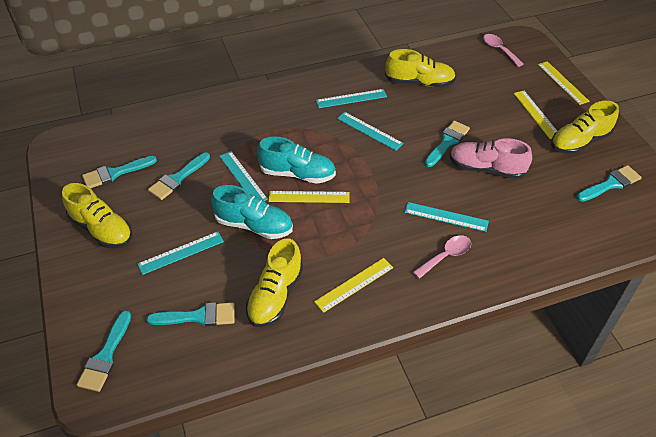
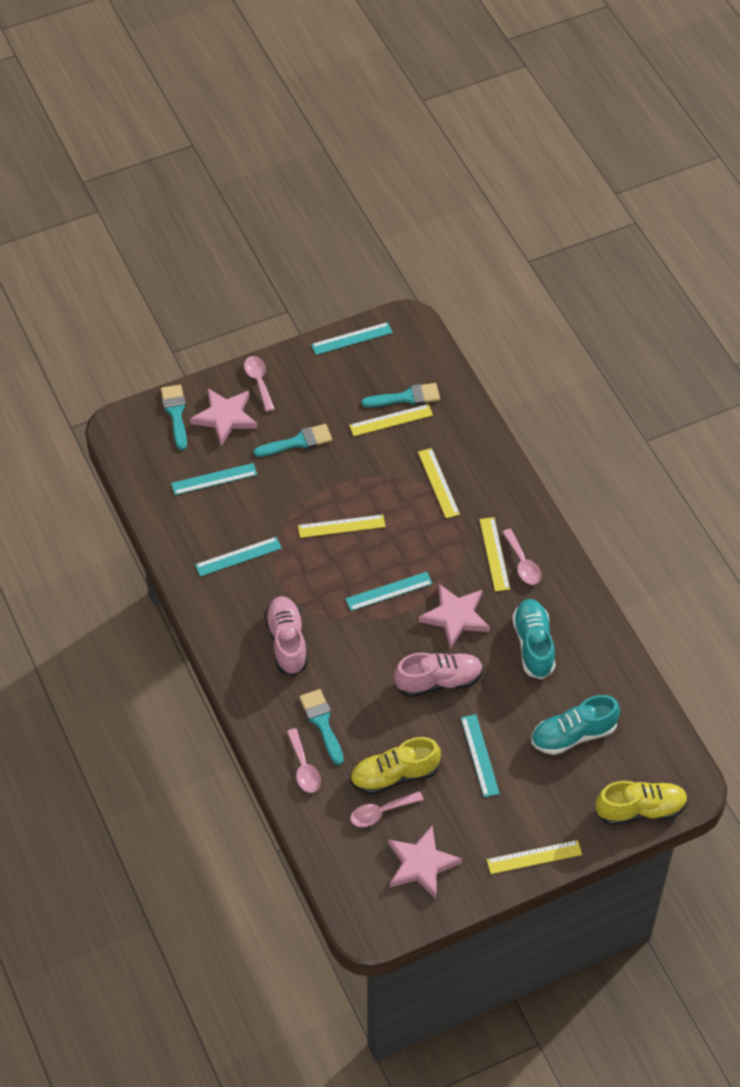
pink shoe: 1 -> 2
pink spoon: 2 -> 4
pink star: 0 -> 3
turquoise brush: 6 -> 4
yellow ruler: 4 -> 5
yellow shoe: 4 -> 2

